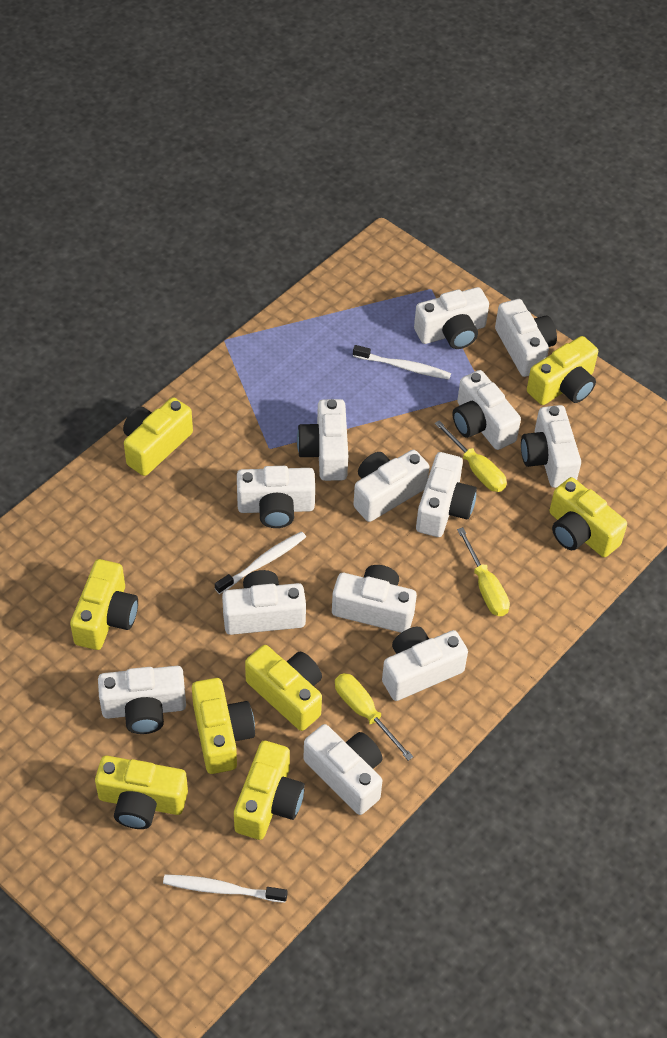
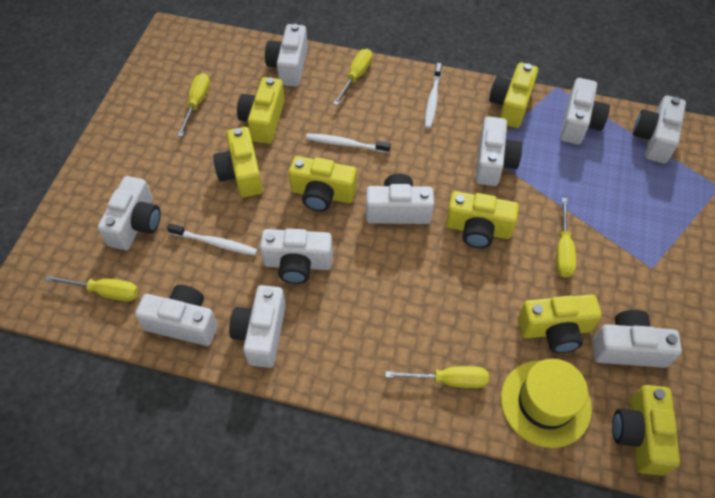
white camera: 13 -> 10
yellow camera: 8 -> 7
yellow hat: 0 -> 1
yellow screwdriver: 3 -> 5

